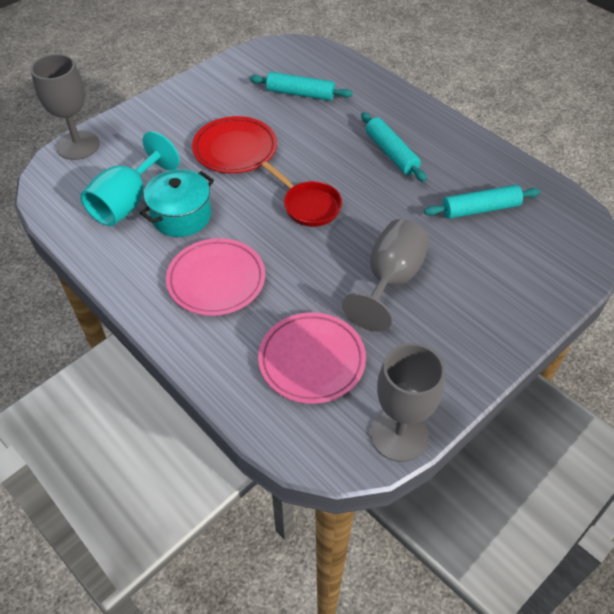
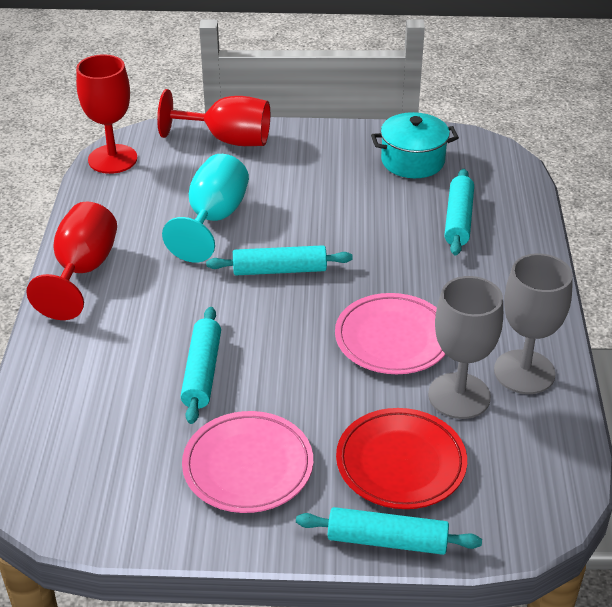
grey goblet: 3 -> 2
red goblet: 0 -> 3
red pan: 1 -> 0
turquoise rolling pin: 3 -> 4

